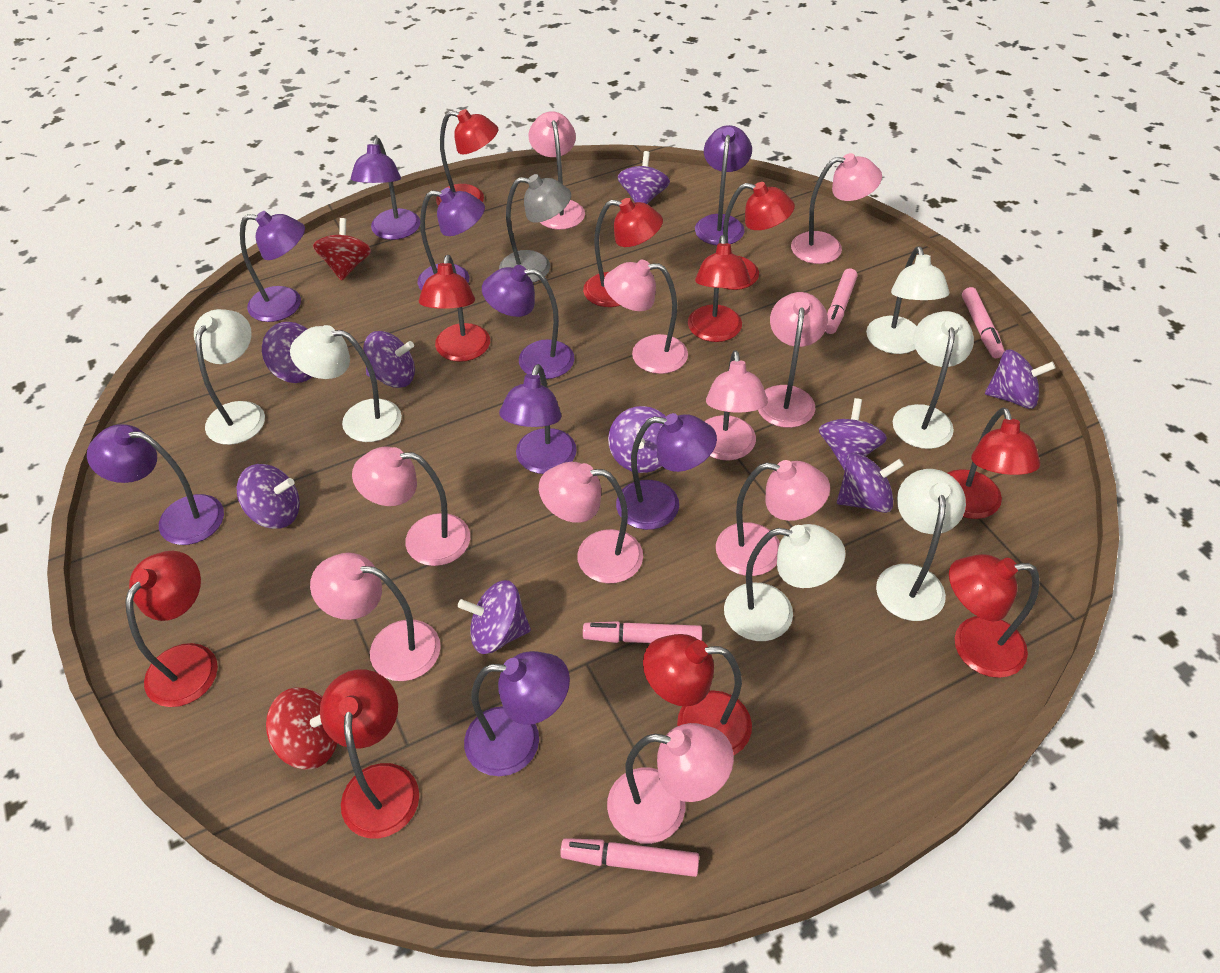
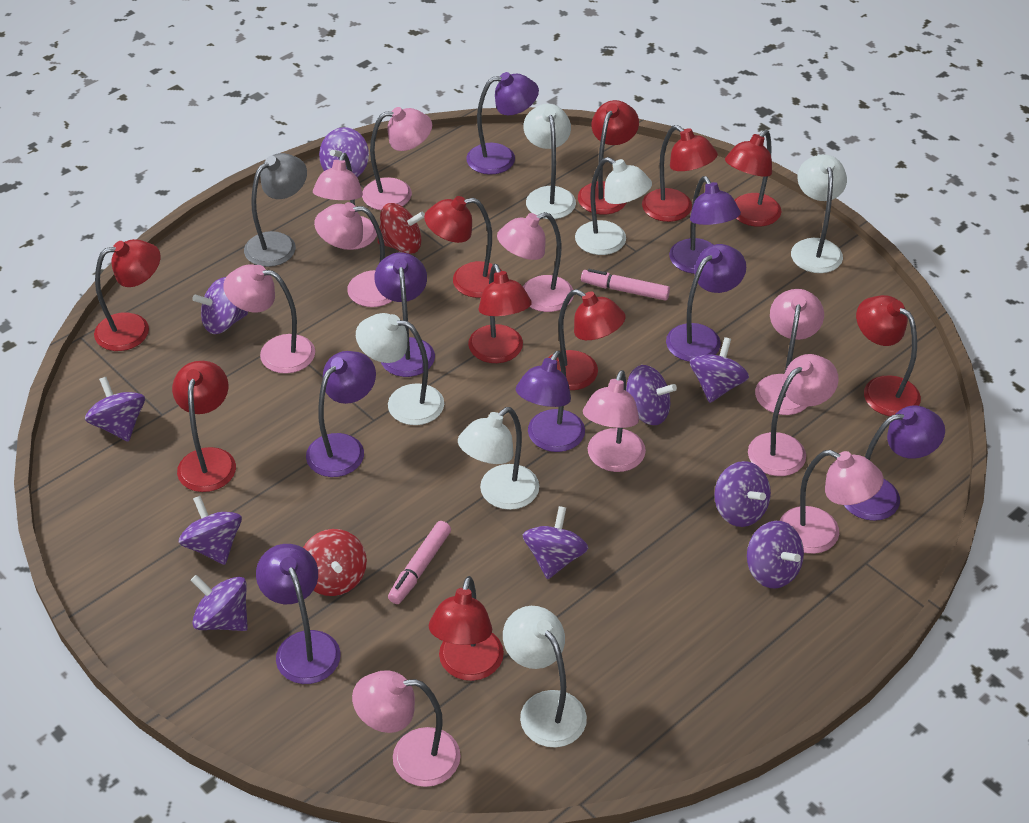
pink marker: 4 -> 2
purple lamp: 9 -> 8
purple spinning top: 9 -> 10

